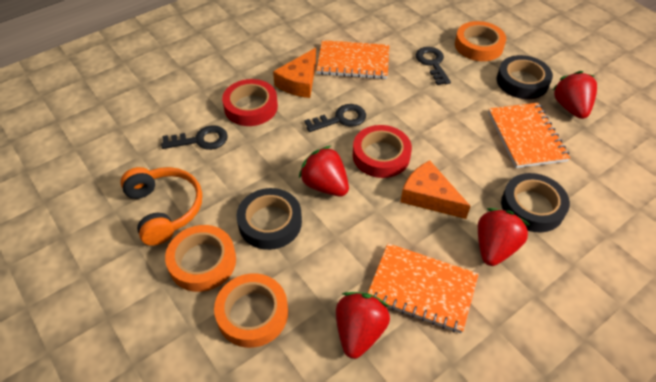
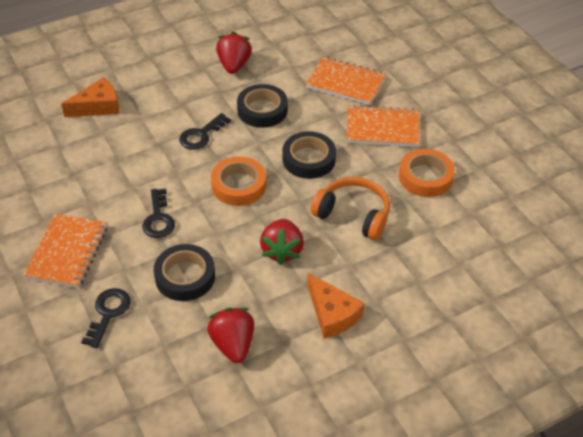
orange tape: 3 -> 2
red strawberry: 4 -> 3
red tape: 2 -> 0

